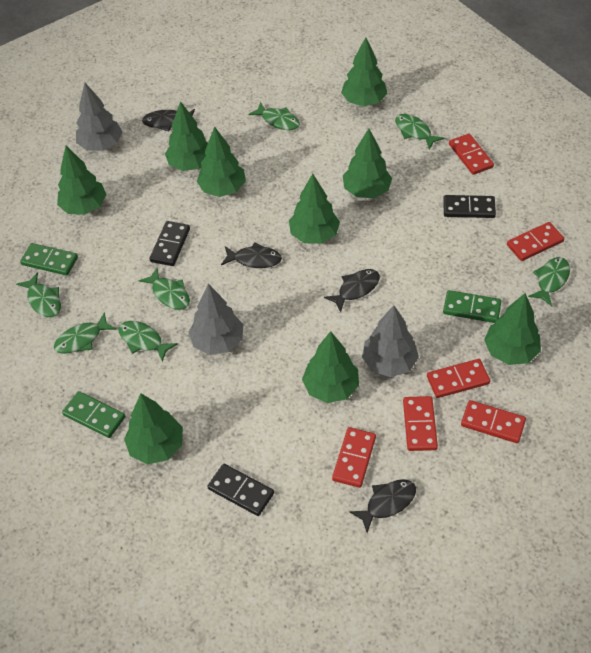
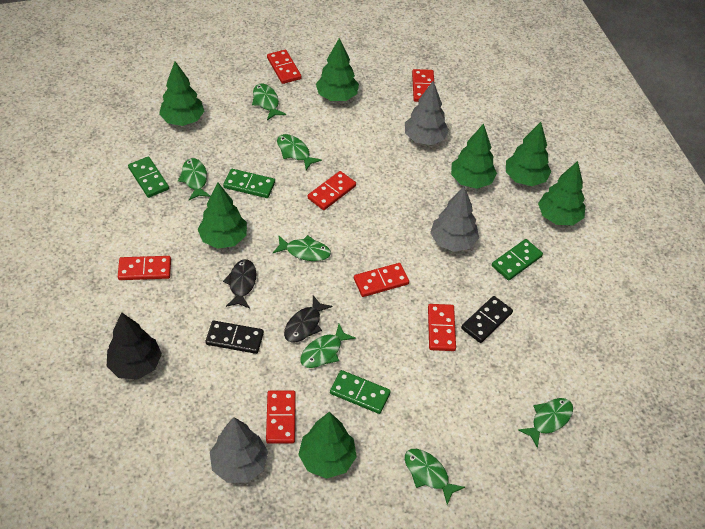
black domino: 3 -> 2
black fish: 4 -> 2
black tree: 0 -> 1
green domino: 3 -> 4
green tree: 9 -> 7
red domino: 6 -> 7

